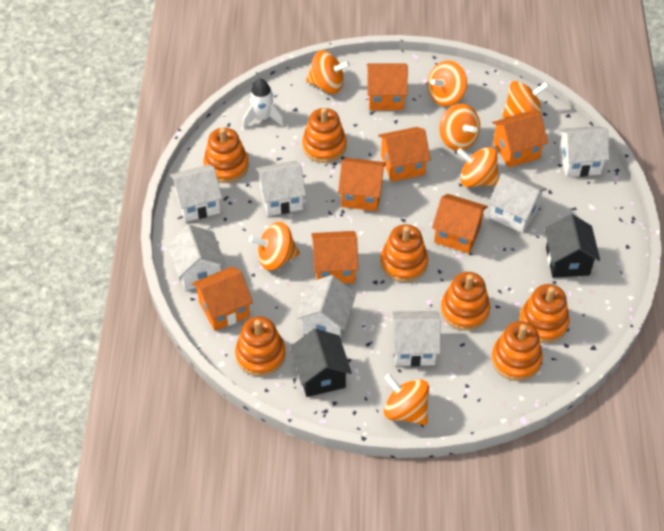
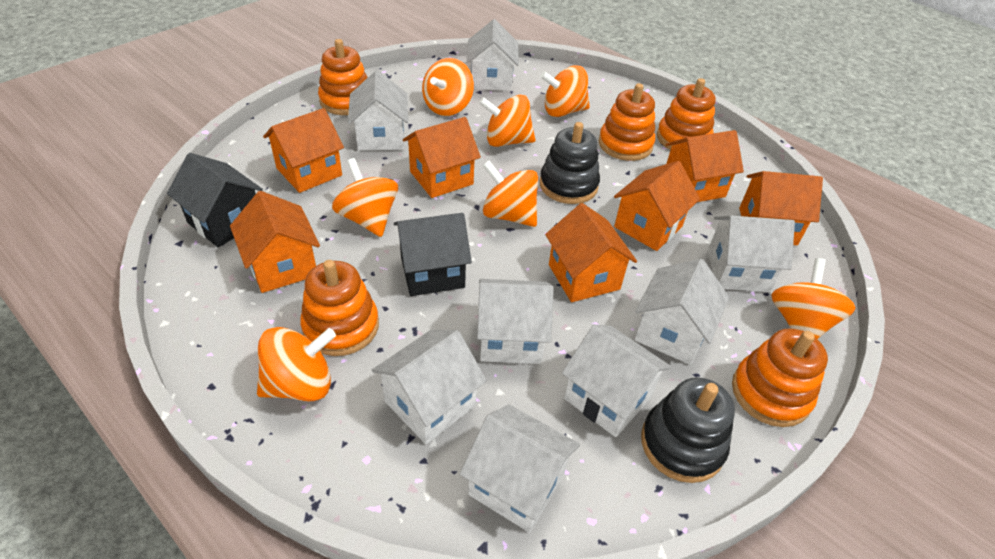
black stacking toy: 0 -> 2
orange stacking toy: 7 -> 5
white house: 7 -> 8
white rocket: 1 -> 0

